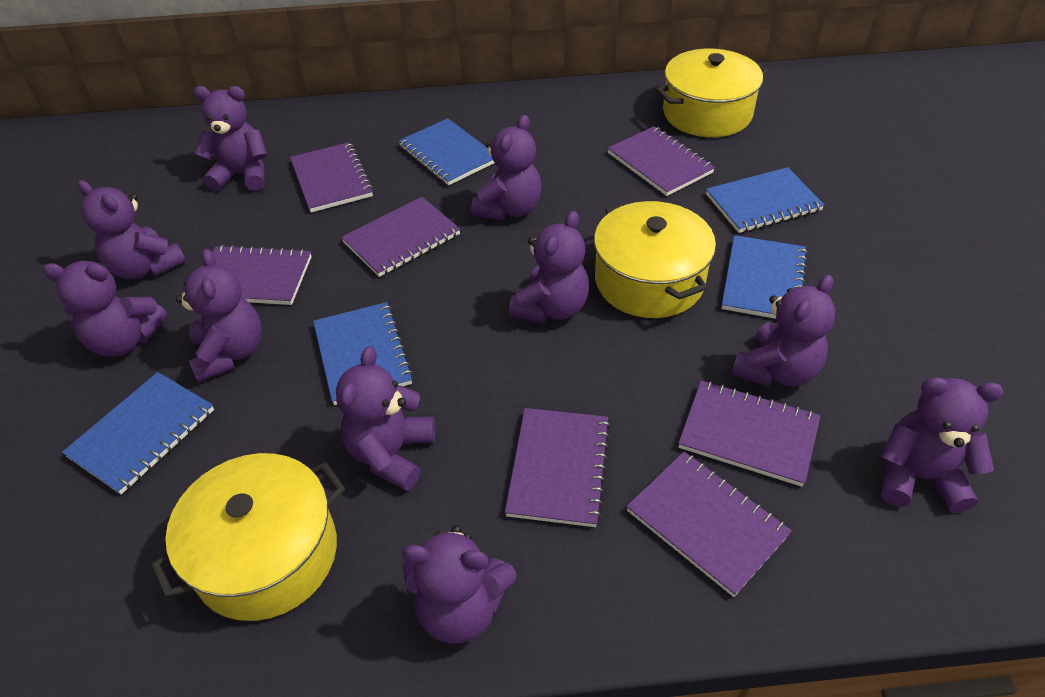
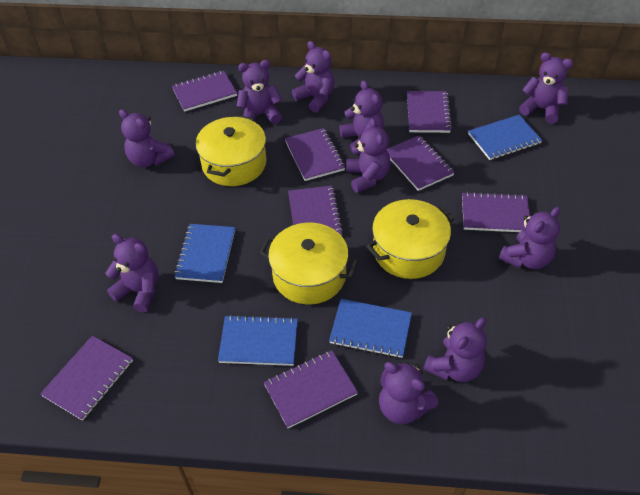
blue notebook: 5 -> 4
purple notebook: 7 -> 8

